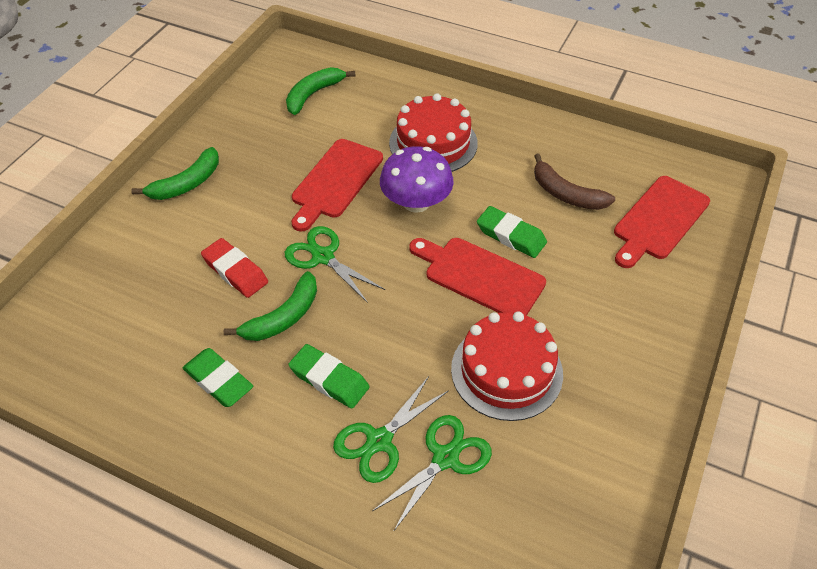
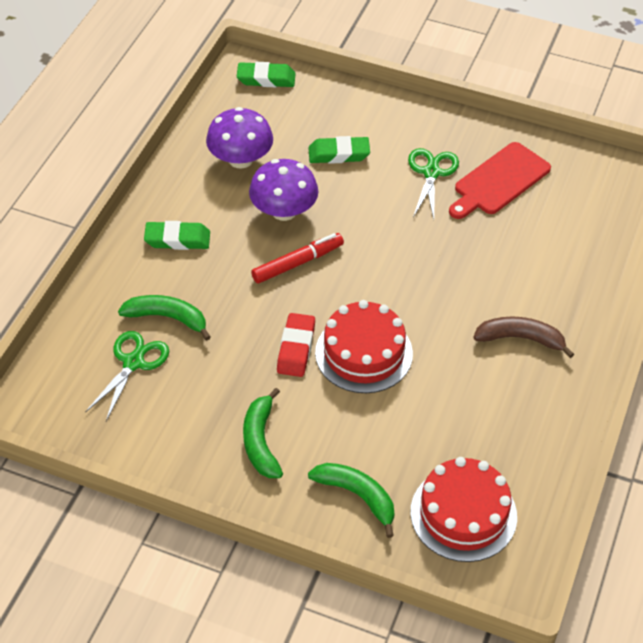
green scissors: 3 -> 2
purple mushroom: 1 -> 2
red cutting board: 3 -> 1
red marker: 0 -> 1

